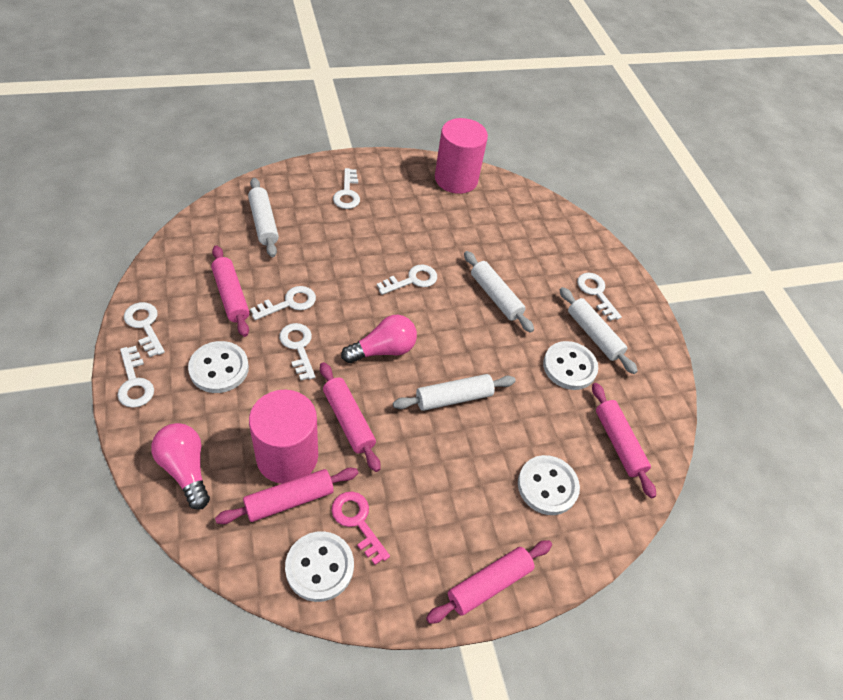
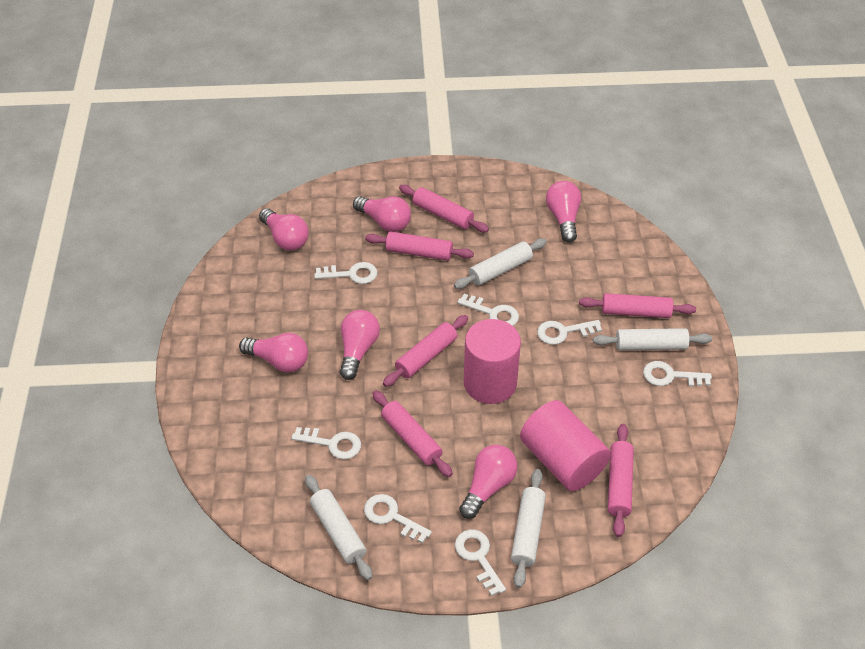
pink key: 1 -> 0
pink light bulb: 2 -> 6
pink rolling pin: 5 -> 6
white button: 4 -> 0

